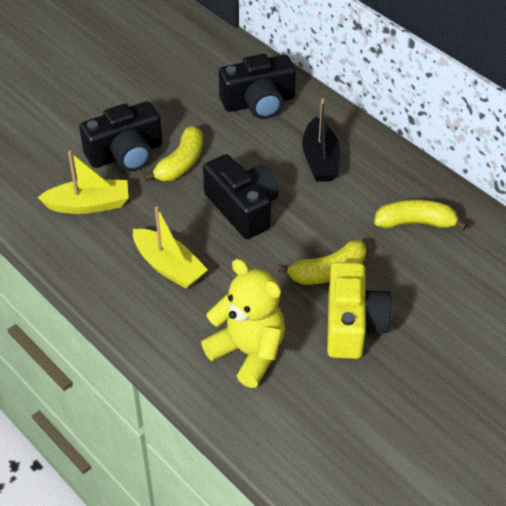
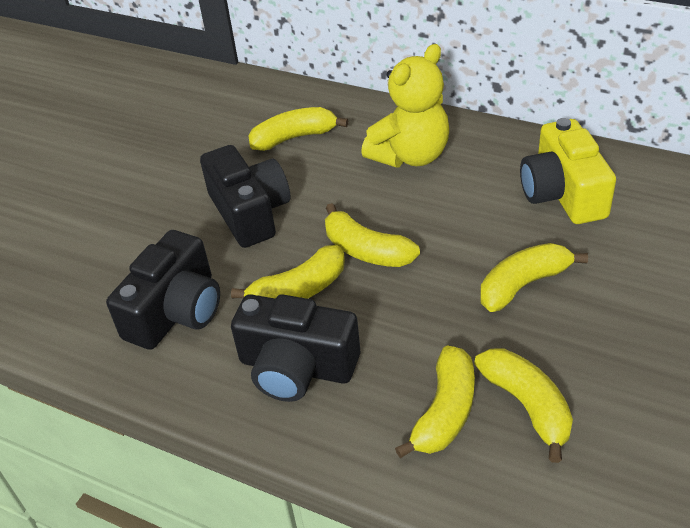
black boat: 1 -> 0
yellow banana: 3 -> 6
yellow boat: 2 -> 0

